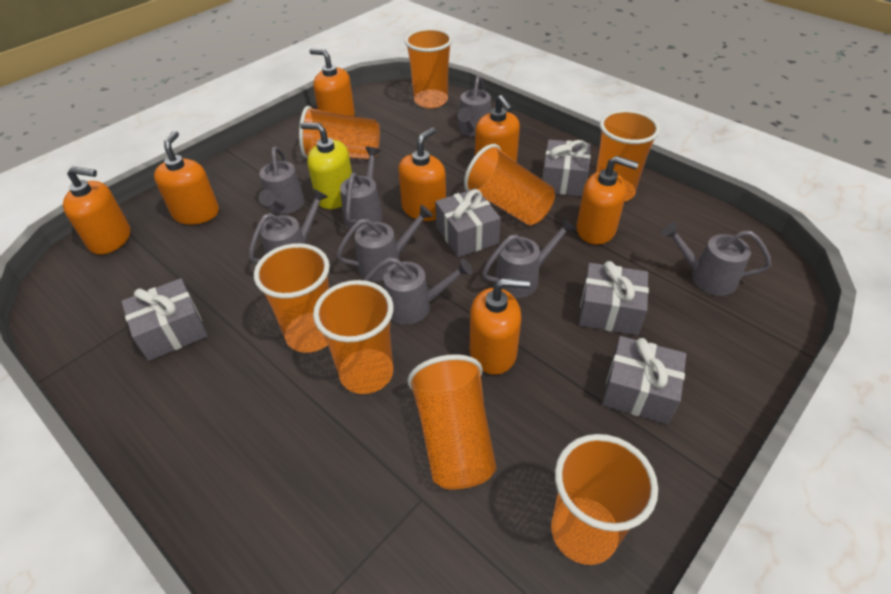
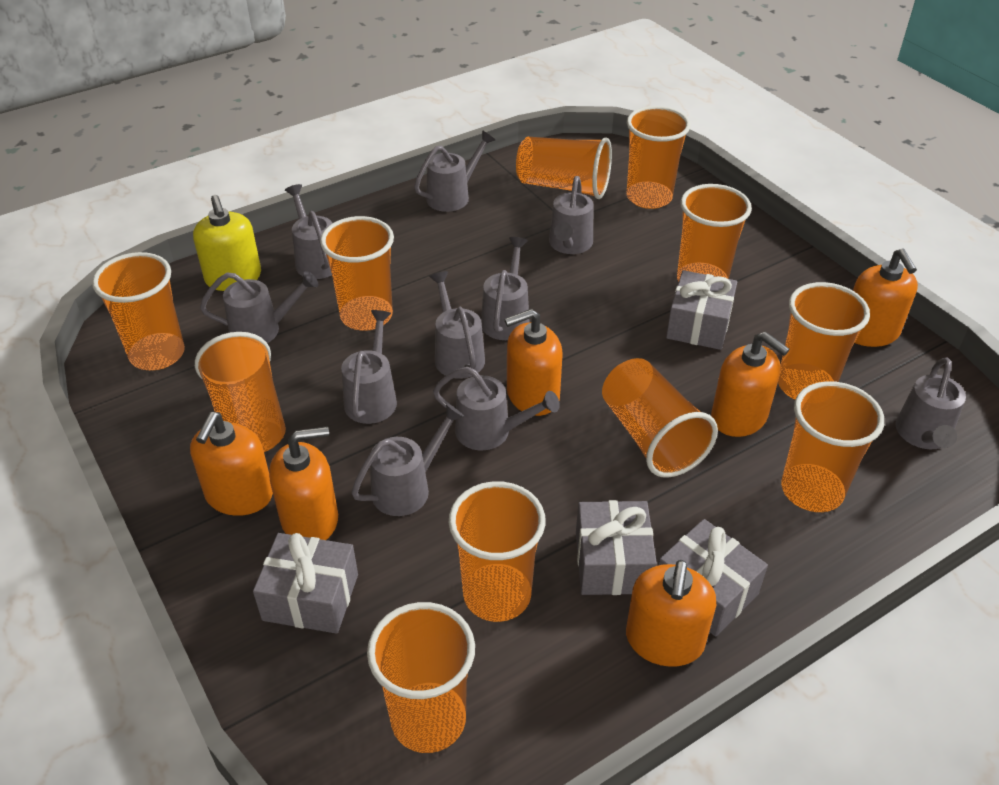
grey gift: 5 -> 4
grey watering can: 8 -> 10
orange cup: 8 -> 11
orange soap dispenser: 7 -> 6

